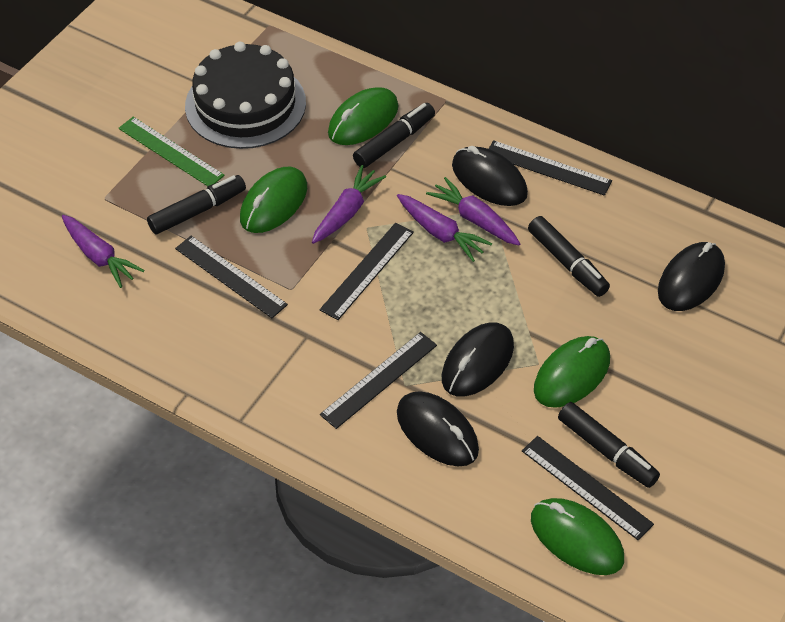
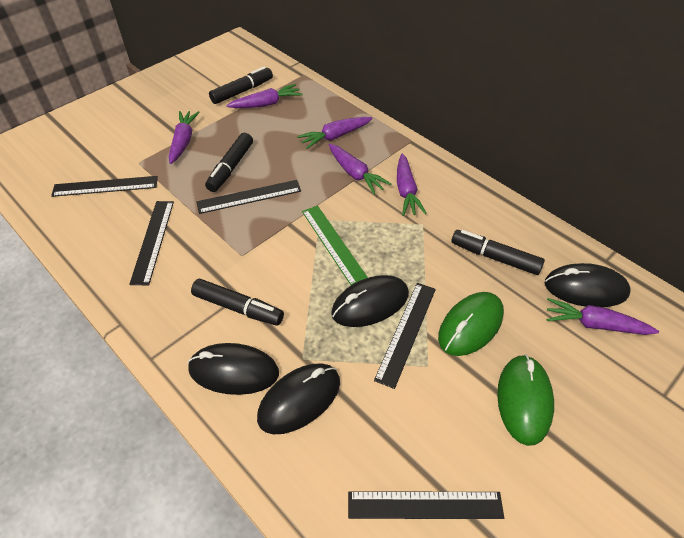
black cake: 1 -> 0
green mouse: 4 -> 2
purple carrot: 4 -> 6

